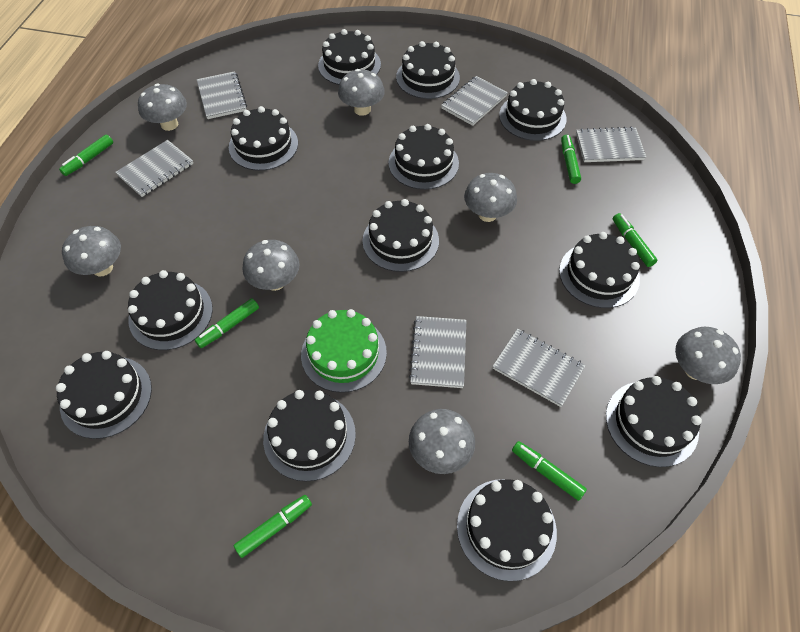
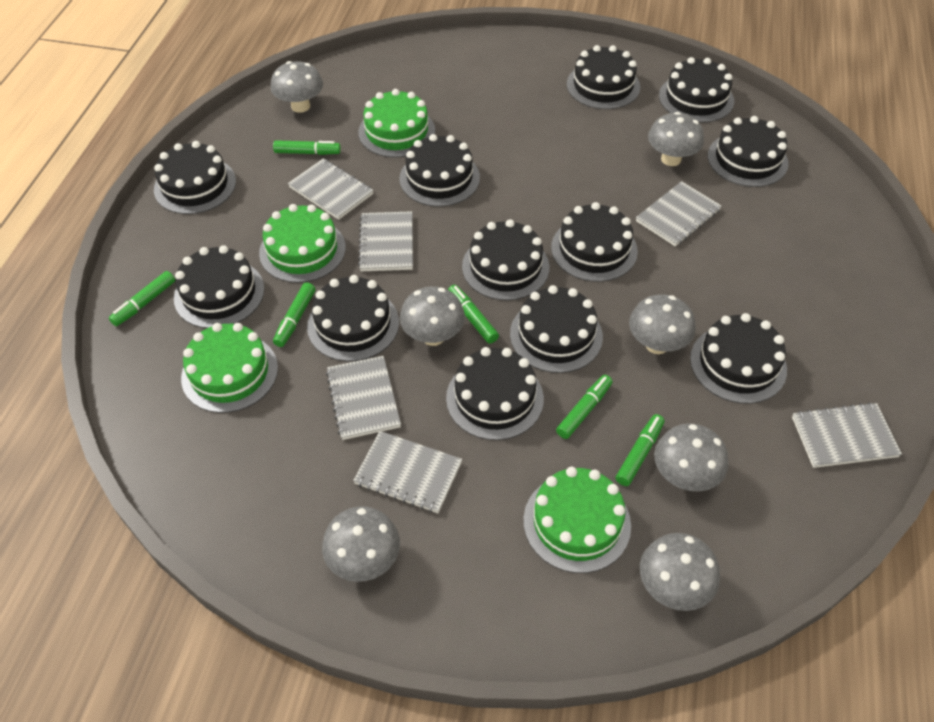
green cake: 1 -> 4

